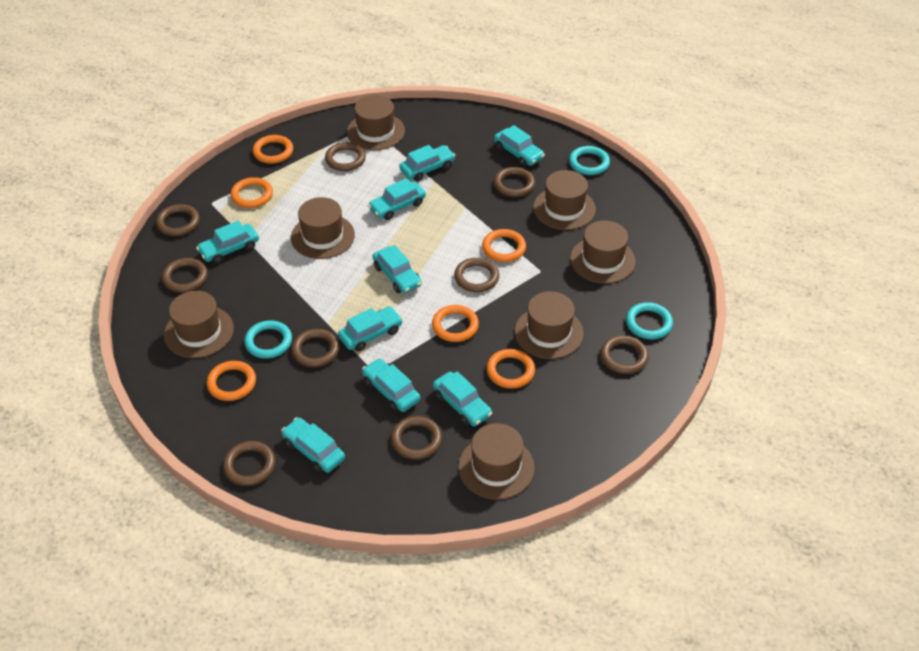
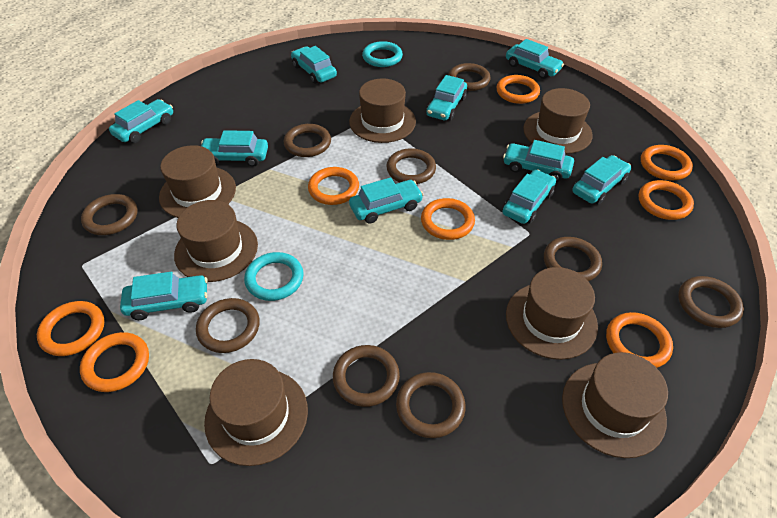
orange ring: 6 -> 8
turquoise car: 9 -> 10
turquoise ring: 3 -> 2

